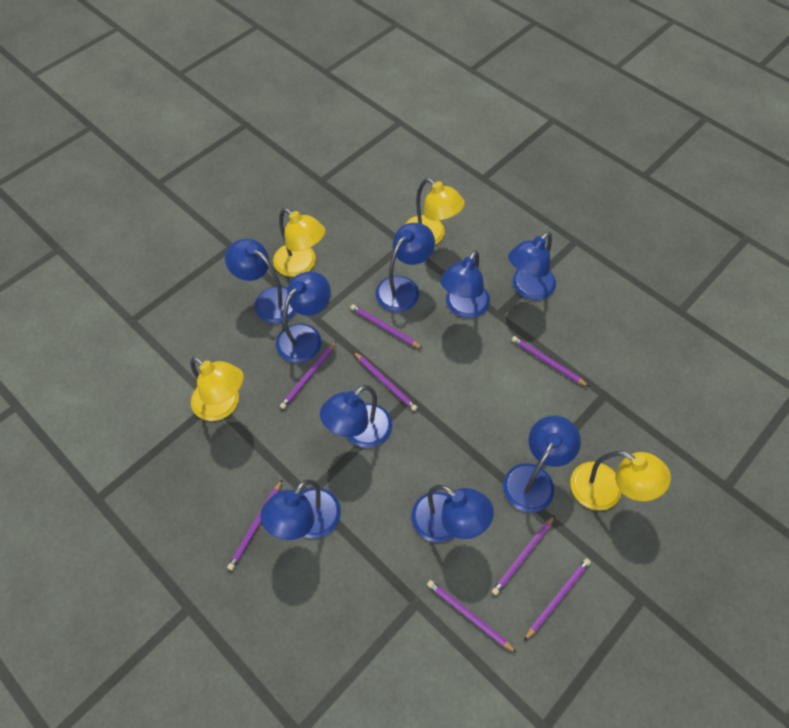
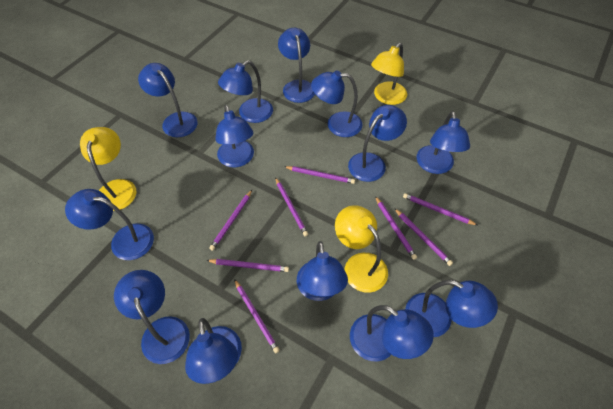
blue lamp: 9 -> 13
yellow lamp: 4 -> 3

